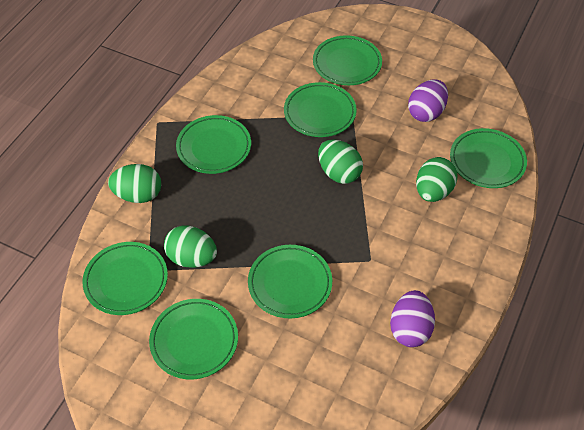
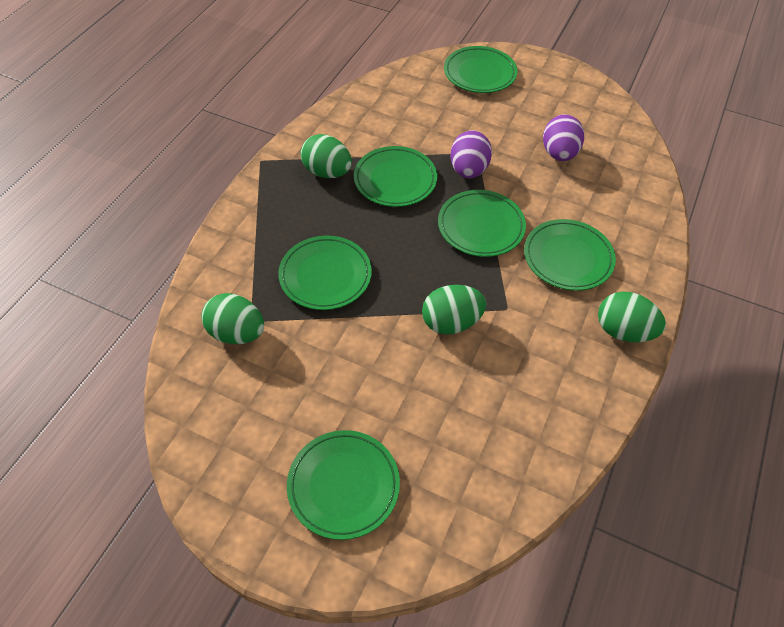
green plate: 7 -> 6

